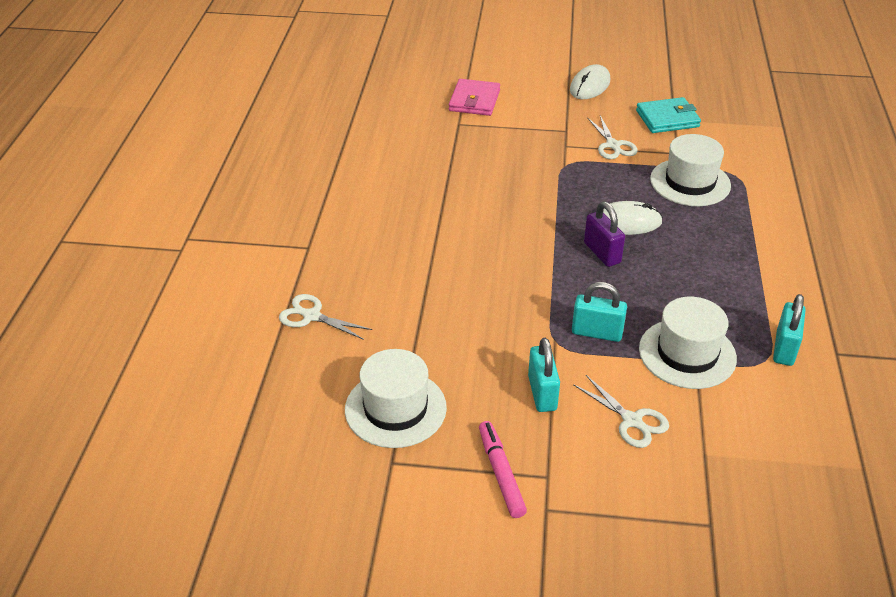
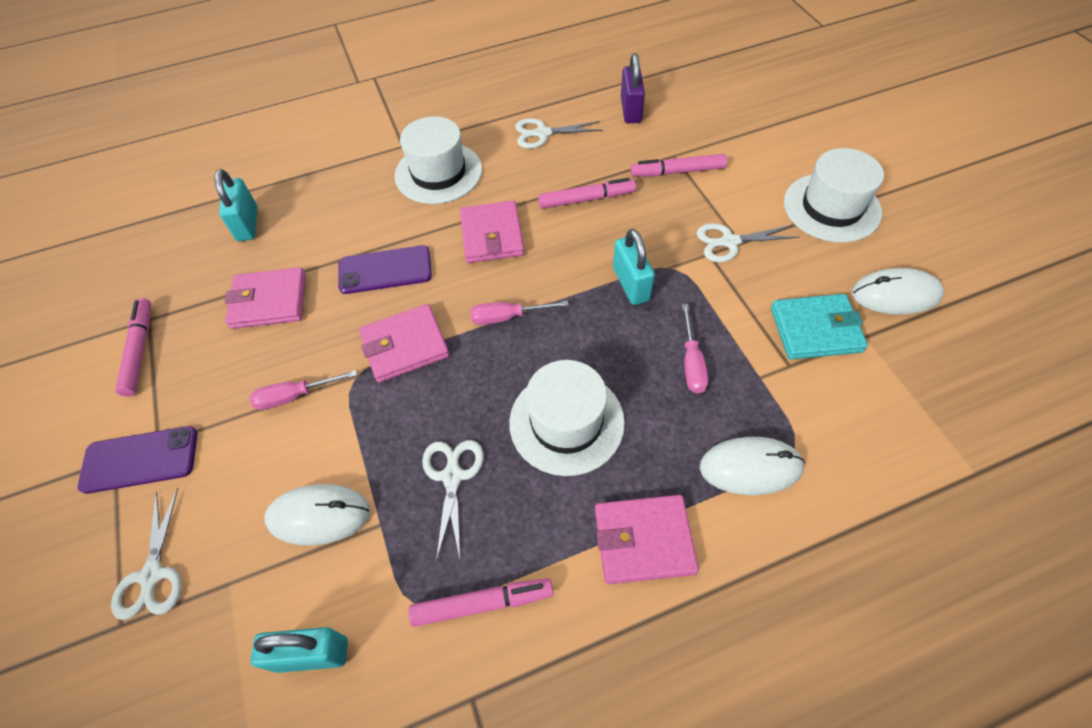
pink marker: 1 -> 4
pink screwdriver: 0 -> 3
pink wallet: 1 -> 4
purple phone: 0 -> 2
white mouse: 2 -> 3
white scissors: 3 -> 4

